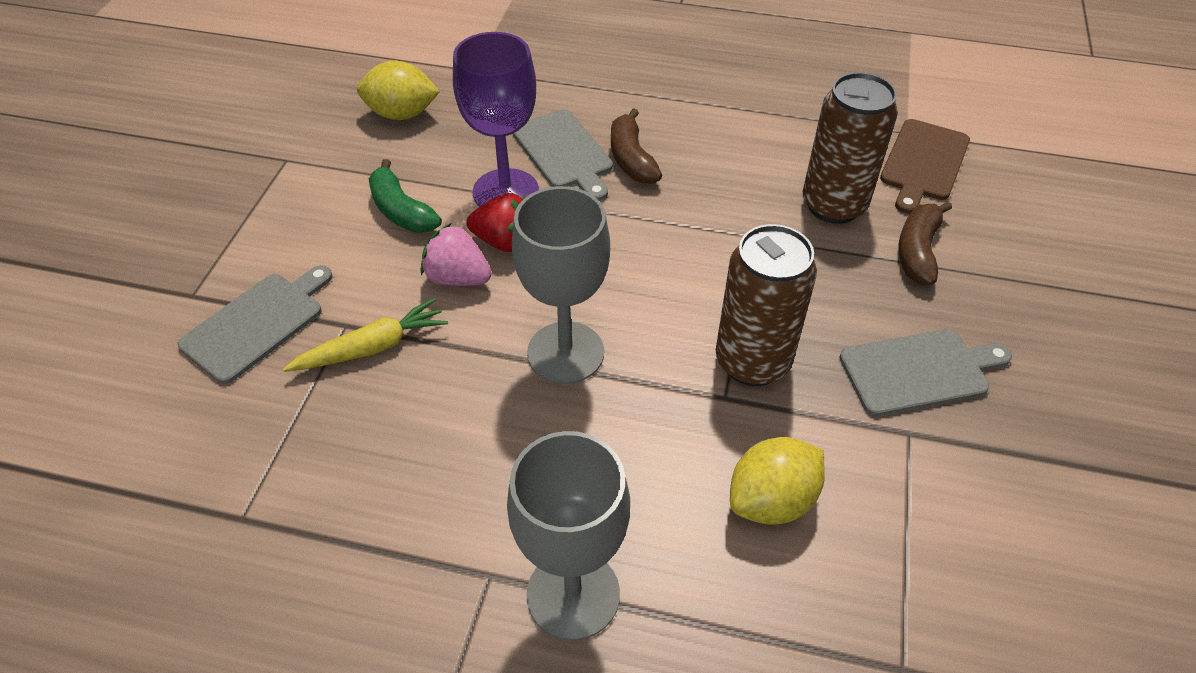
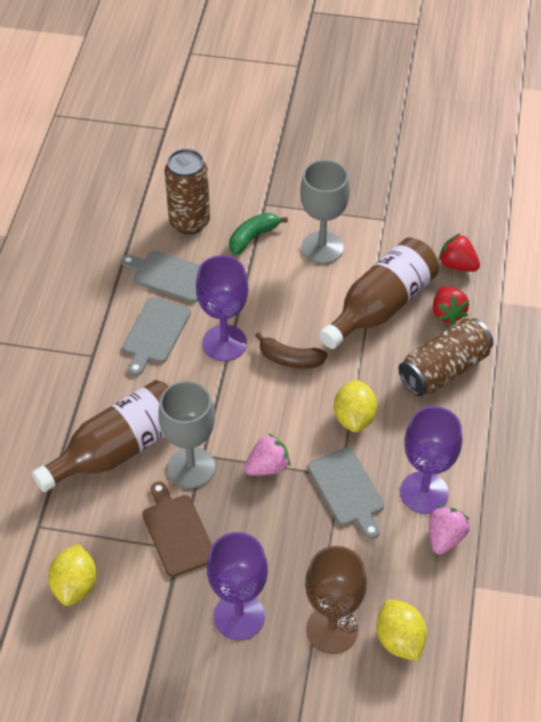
brown banana: 2 -> 1
brown bottle: 0 -> 2
brown goblet: 0 -> 1
pink strawberry: 1 -> 2
purple goblet: 1 -> 3
red strawberry: 1 -> 2
yellow carrot: 1 -> 0
yellow lemon: 2 -> 3

